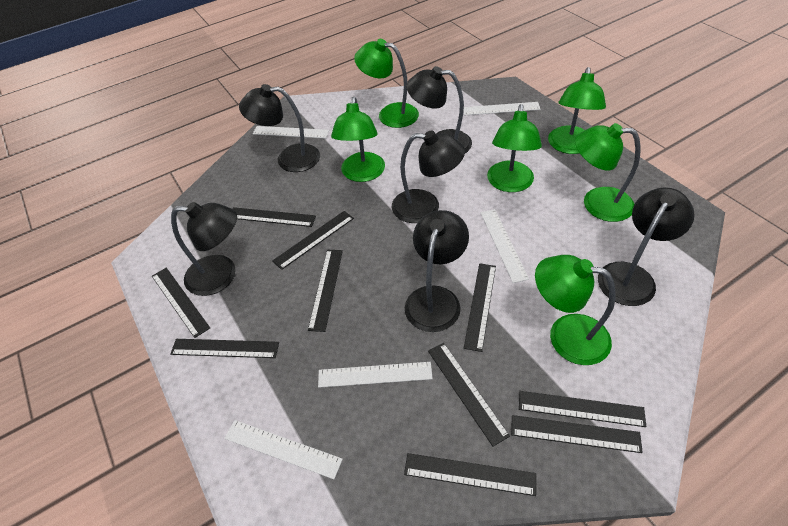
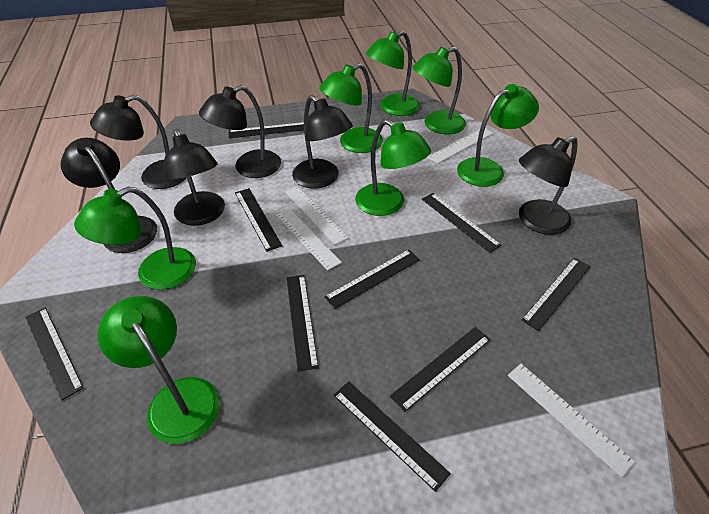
black ruler: 10 -> 9
green lamp: 6 -> 7
white ruler: 5 -> 4

